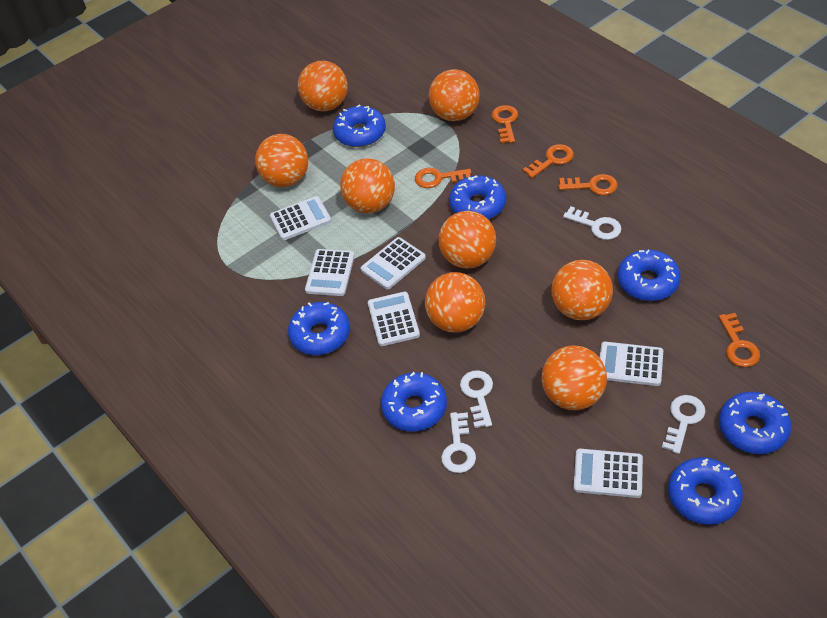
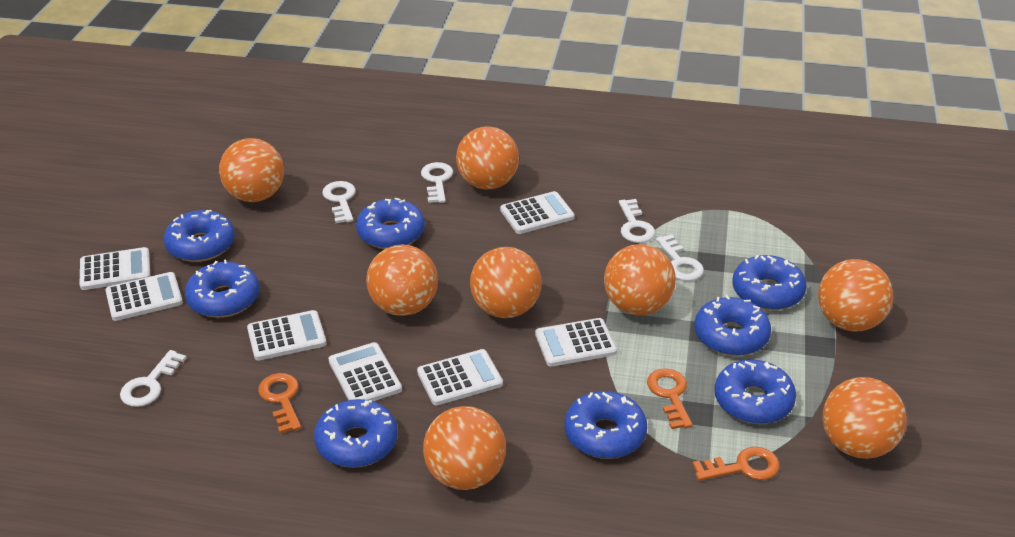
blue donut: 7 -> 8
orange key: 5 -> 3
white calculator: 6 -> 7
white key: 4 -> 5

